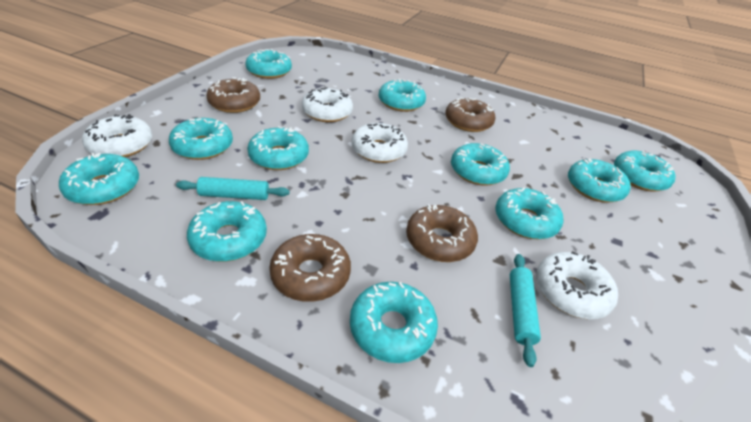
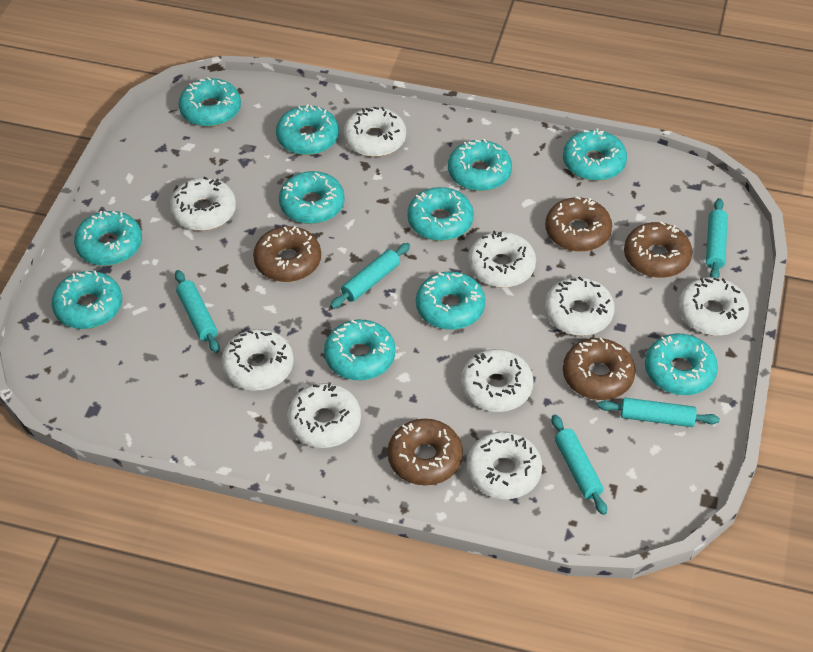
brown donut: 4 -> 5
turquoise rolling pin: 2 -> 5
white donut: 4 -> 9

